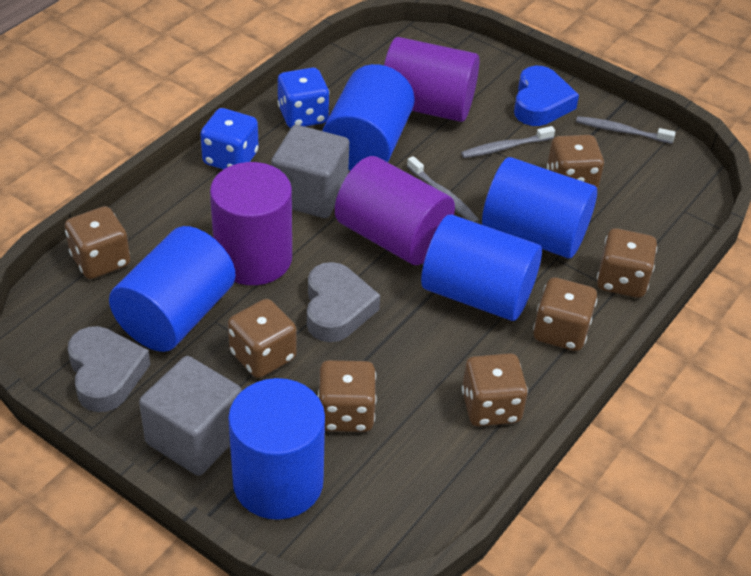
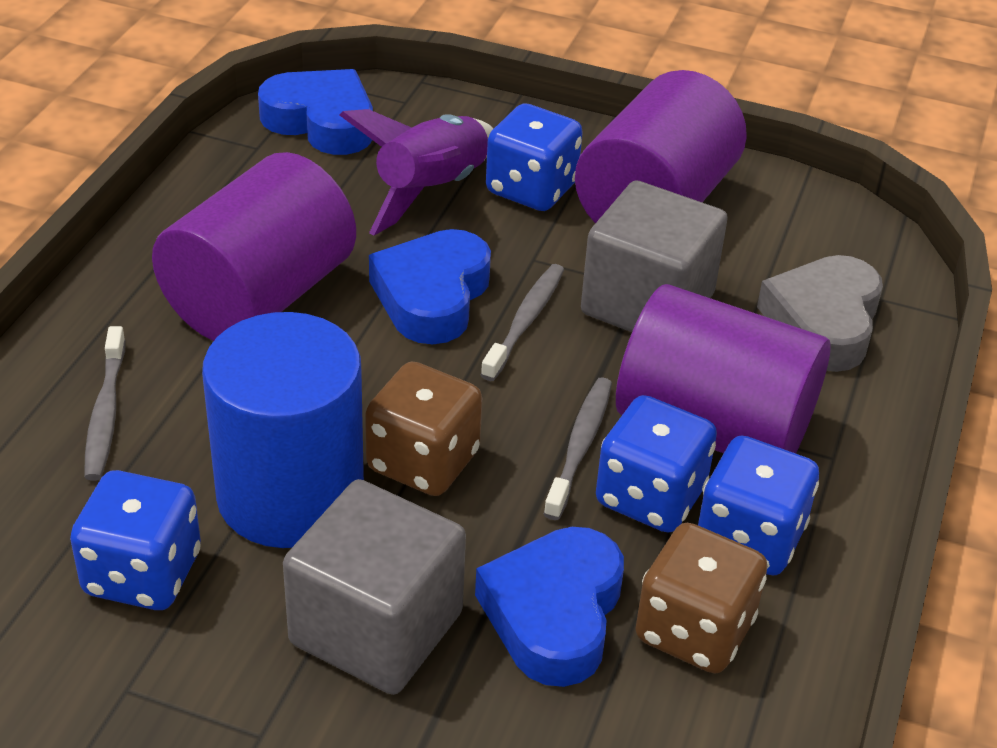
blue cylinder: 5 -> 1
blue dice: 2 -> 4
blue heart: 1 -> 3
brown dice: 7 -> 2
grey heart: 2 -> 1
purple rocket: 0 -> 1

